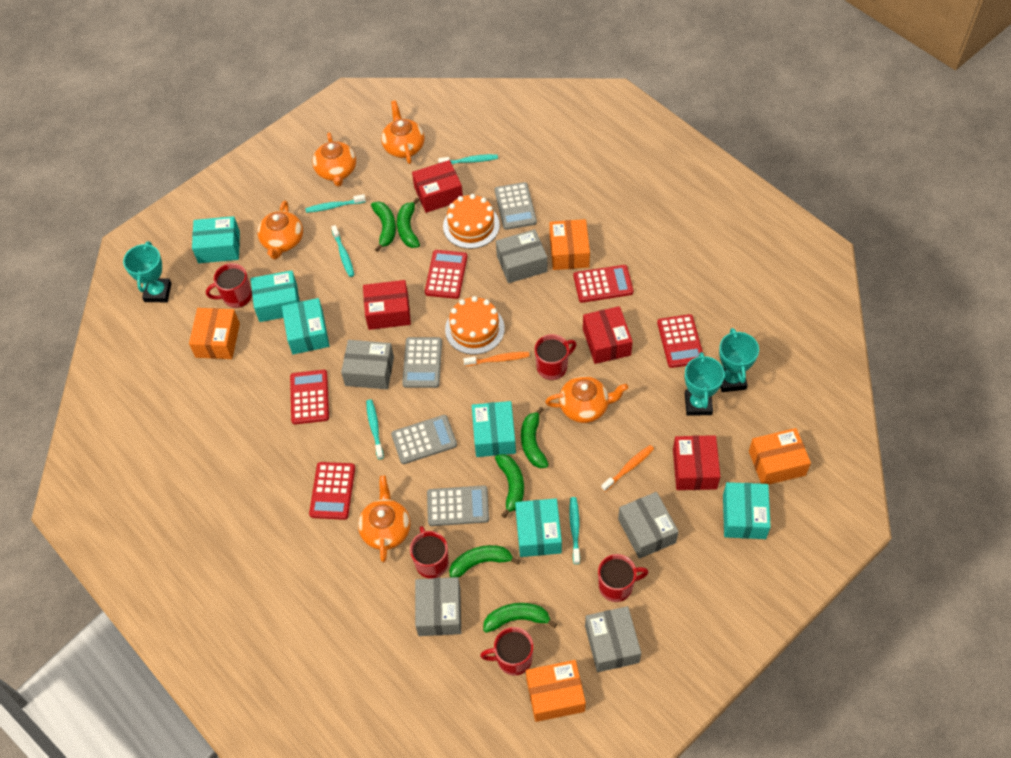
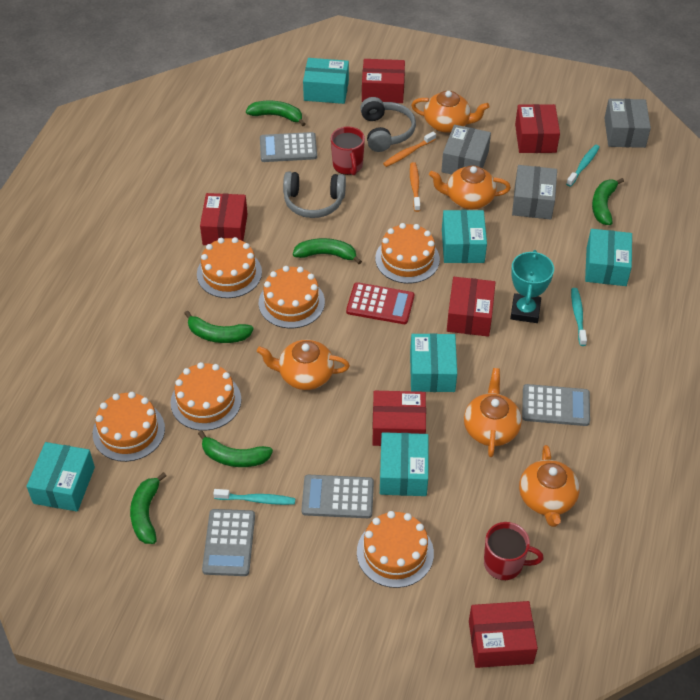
grey box: 5 -> 3
grey headphones: 0 -> 2
orange box: 4 -> 0
orange cake: 2 -> 6
red box: 4 -> 6
red calculator: 5 -> 1
red mug: 5 -> 2
turquoise toothbrush: 5 -> 3
turquoise trophy: 3 -> 1

